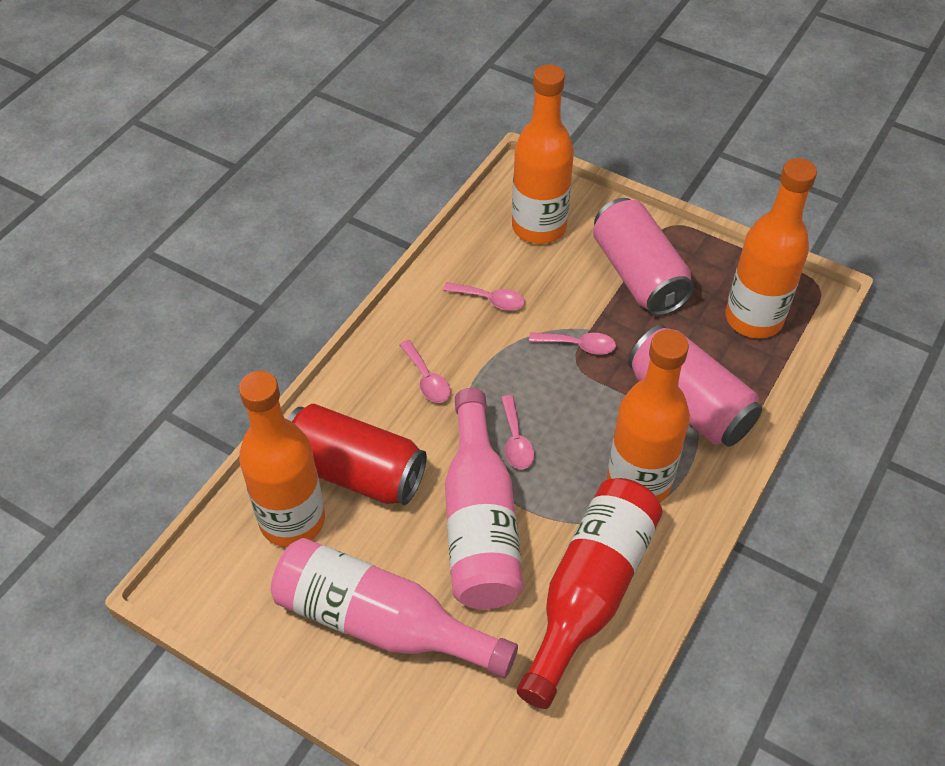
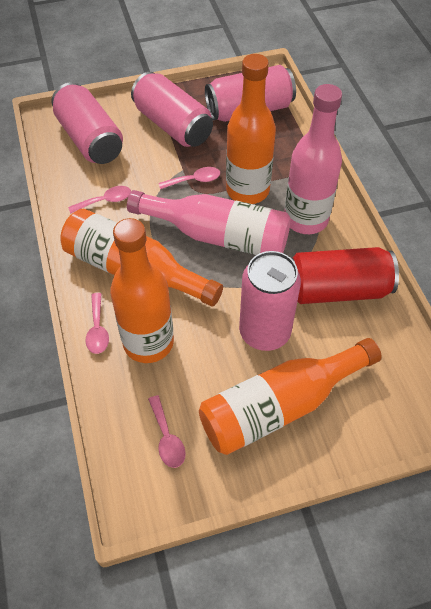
pink can: 2 -> 4
red bottle: 1 -> 0

